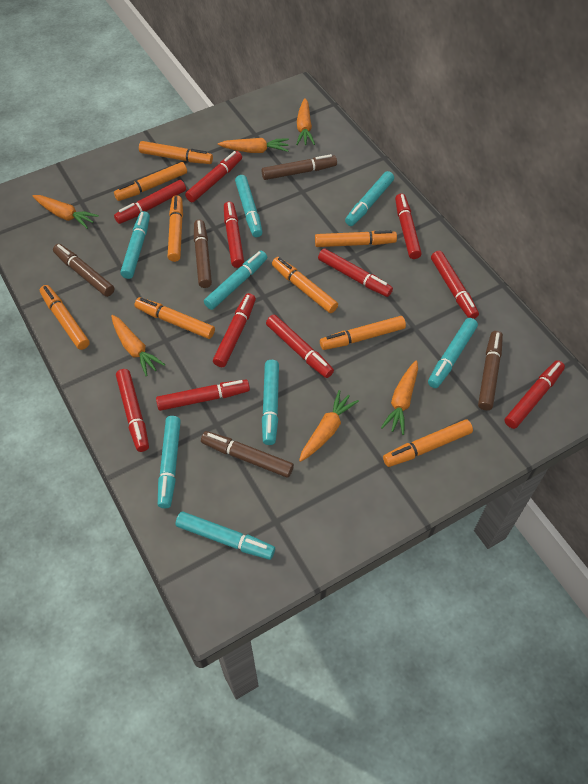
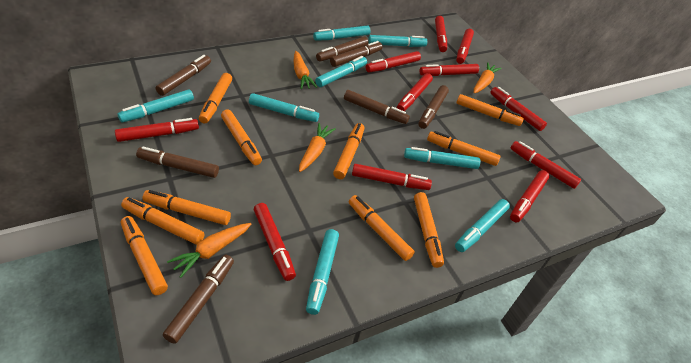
brown marker: 5 -> 7
orange carrot: 6 -> 4
orange marker: 9 -> 10

